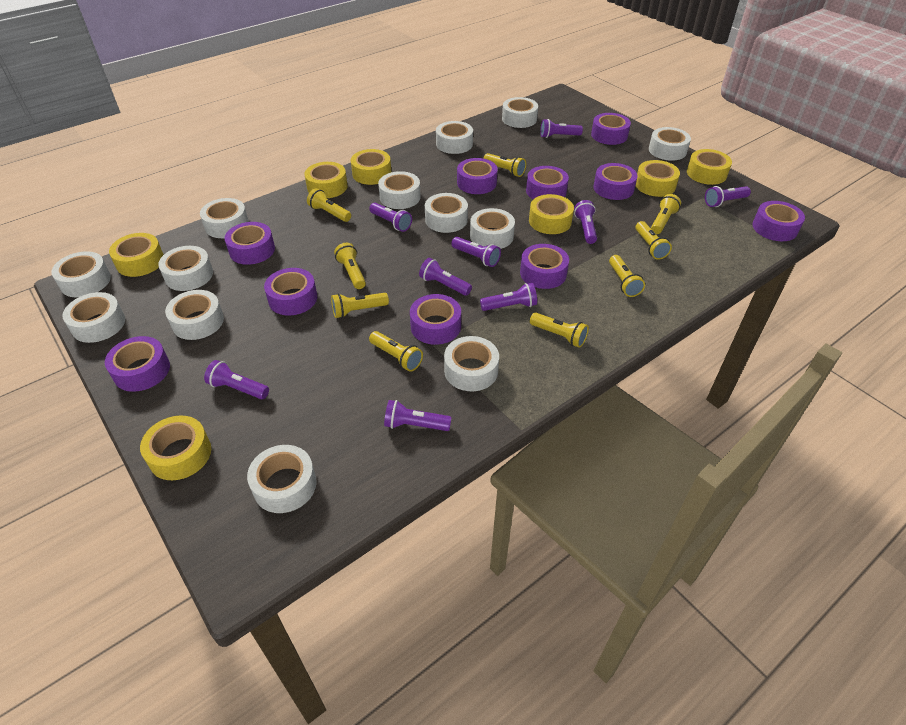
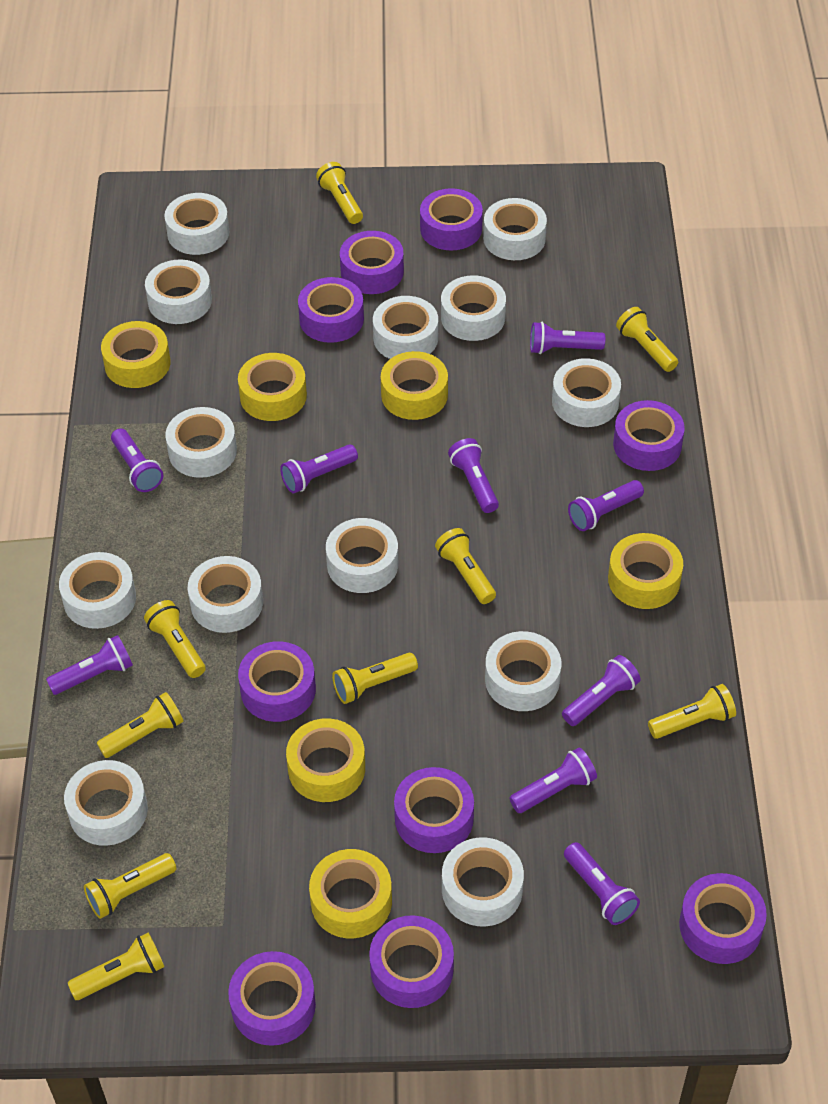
purple tape: 10 -> 9
yellow tape: 7 -> 6

